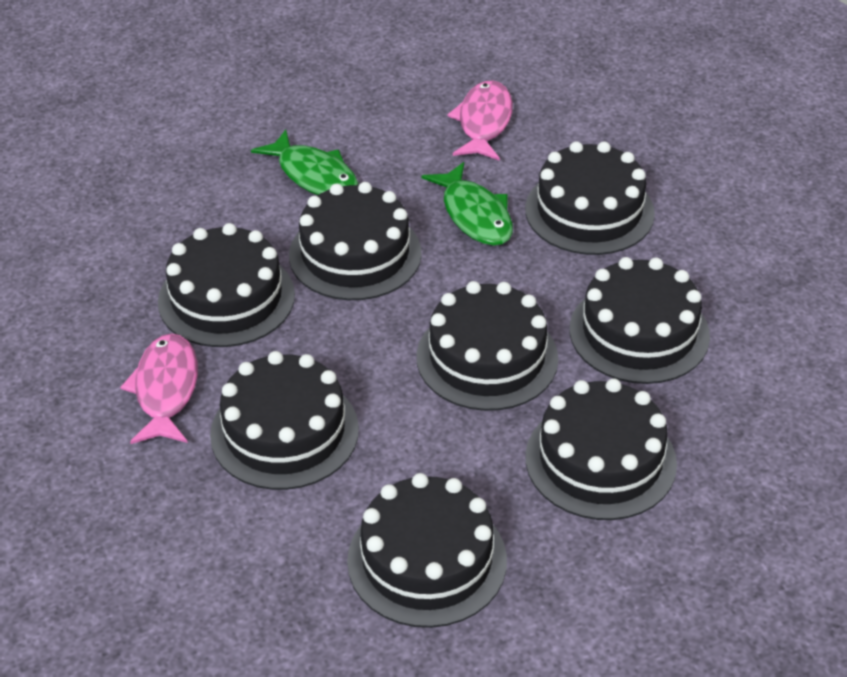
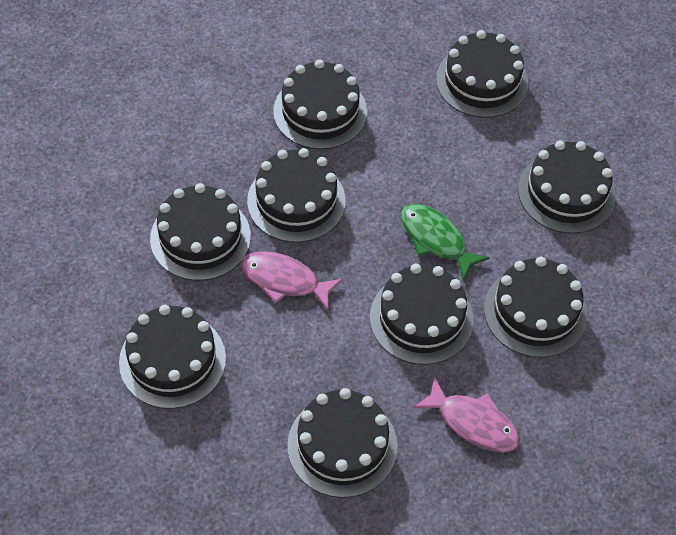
black cake: 8 -> 9
green fish: 2 -> 1

